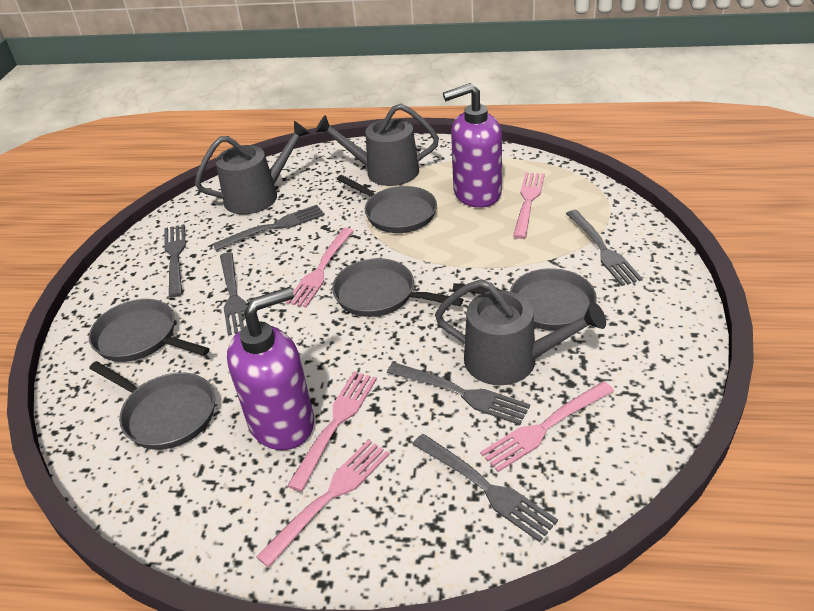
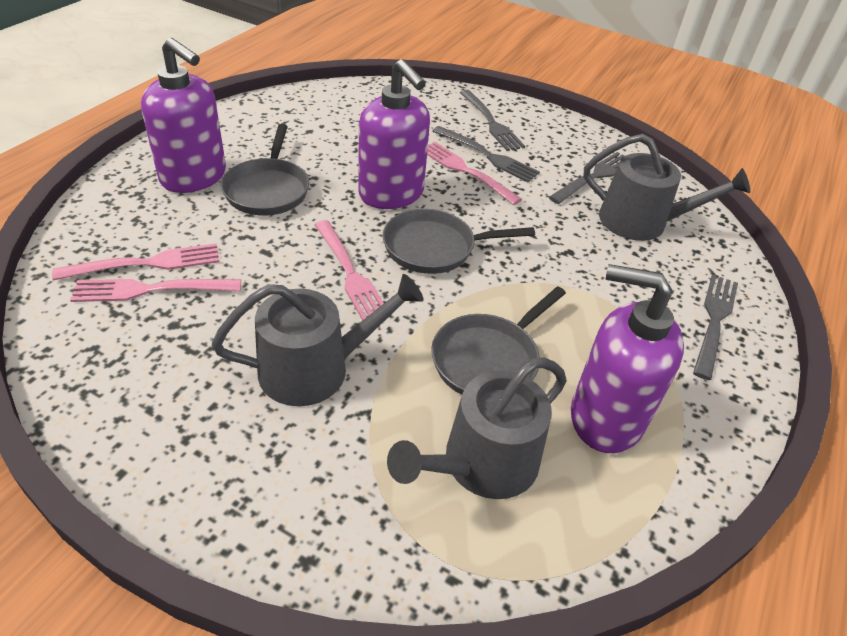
grey fork: 6 -> 4
grey pan: 5 -> 3
pink fork: 5 -> 4
purple soap dispenser: 2 -> 3

